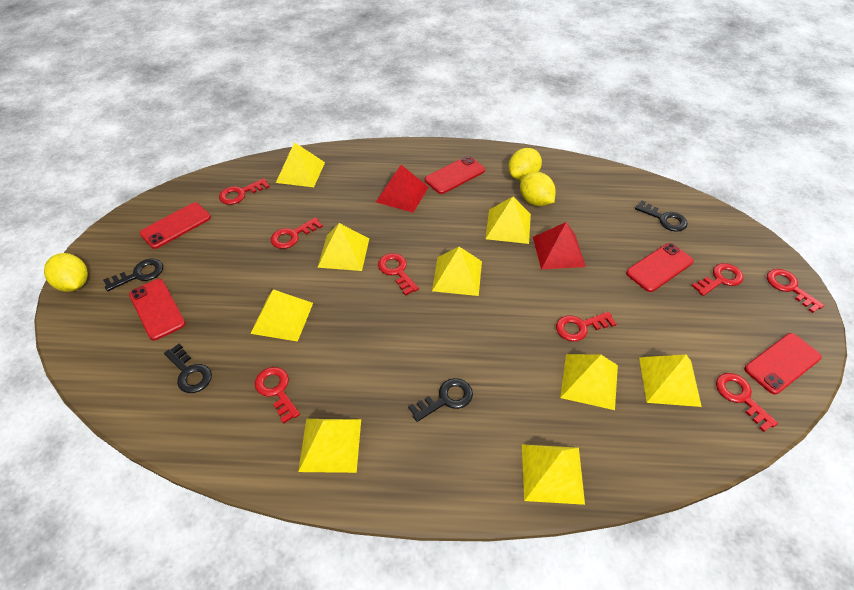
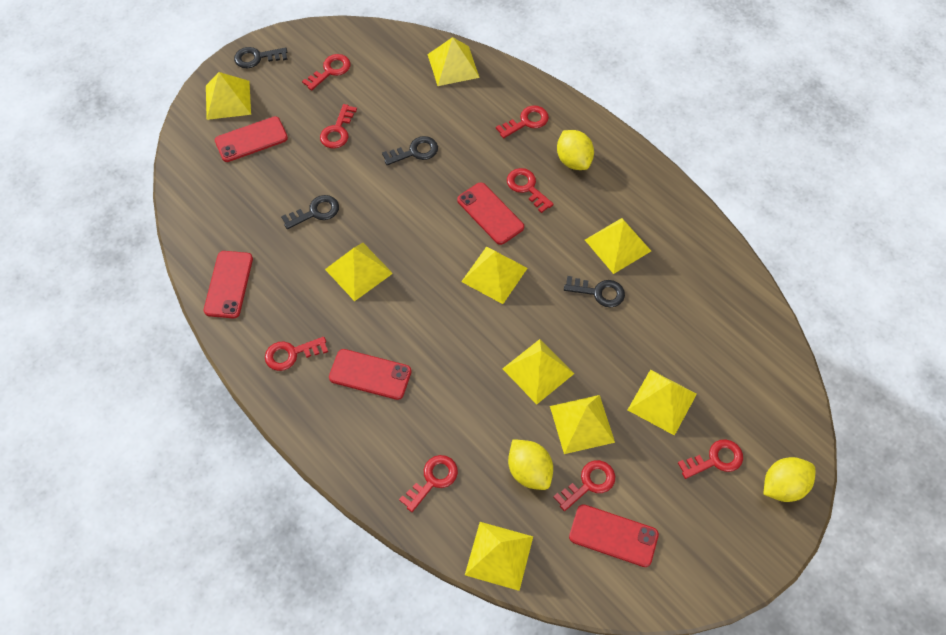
red pyramid: 2 -> 0

